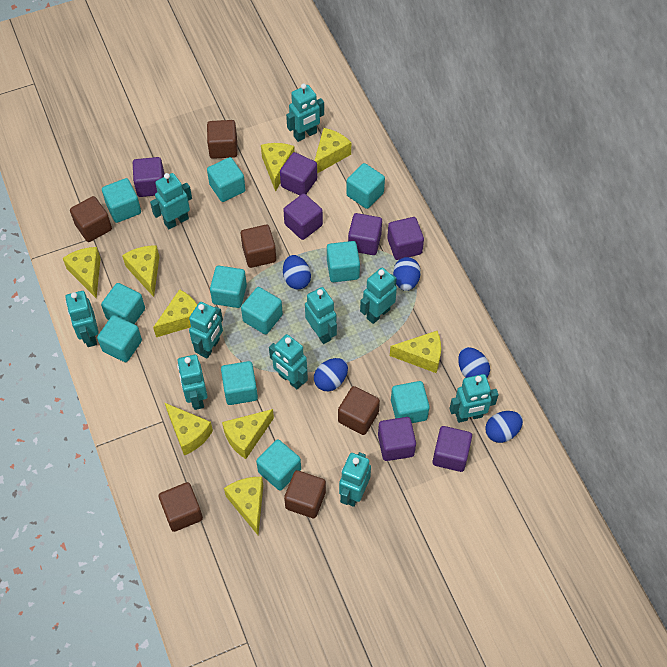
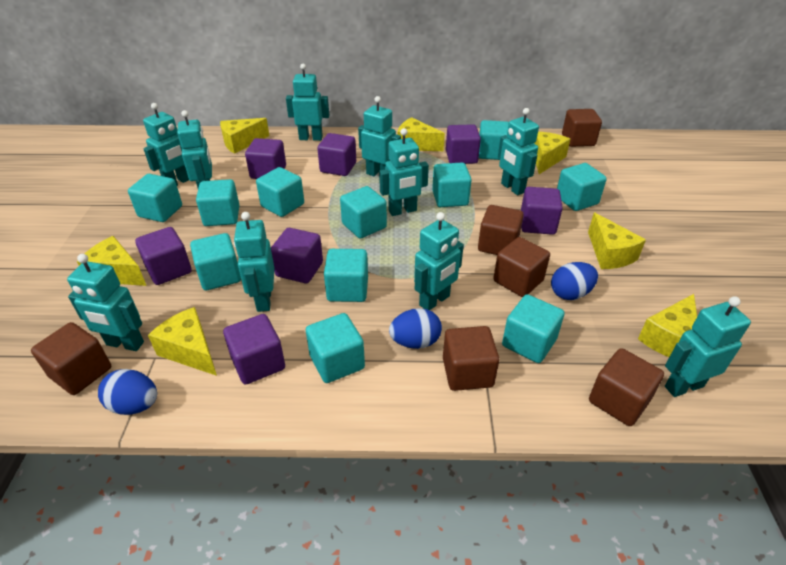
blue egg: 5 -> 3
yellow cheese: 9 -> 7

